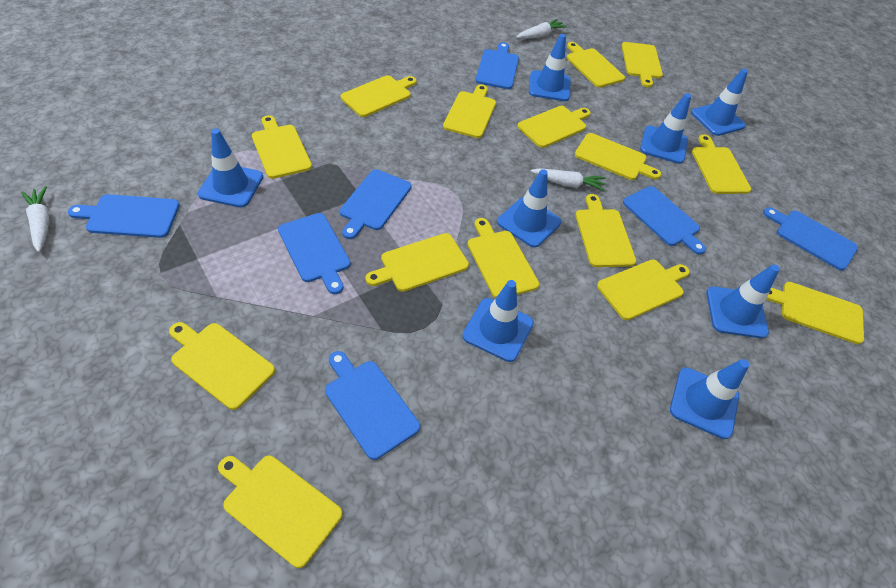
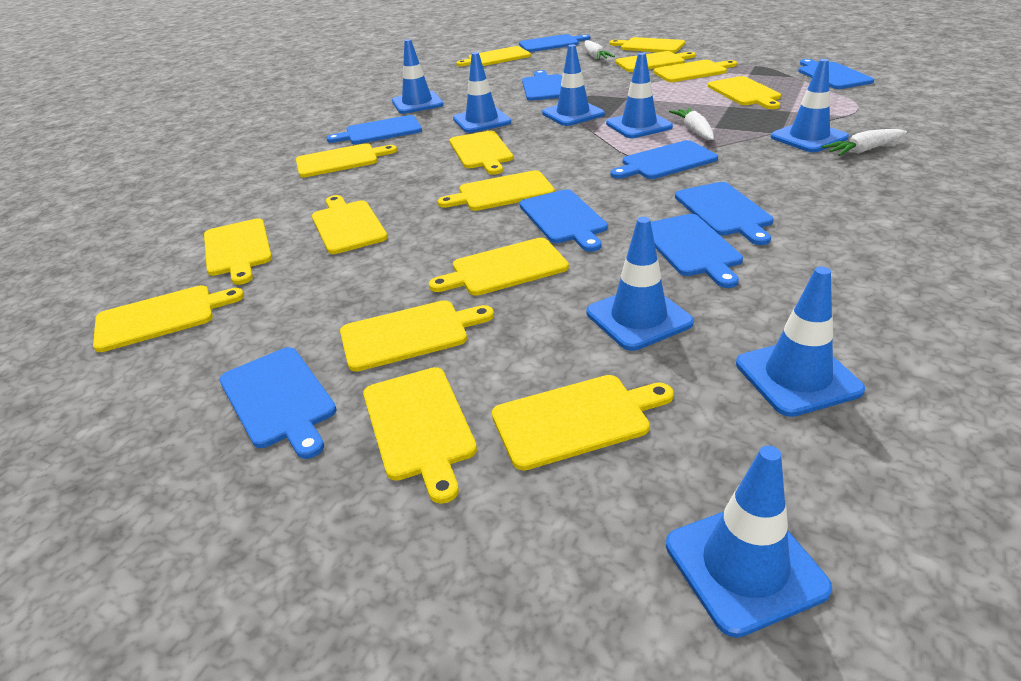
blue cutting board: 7 -> 9

